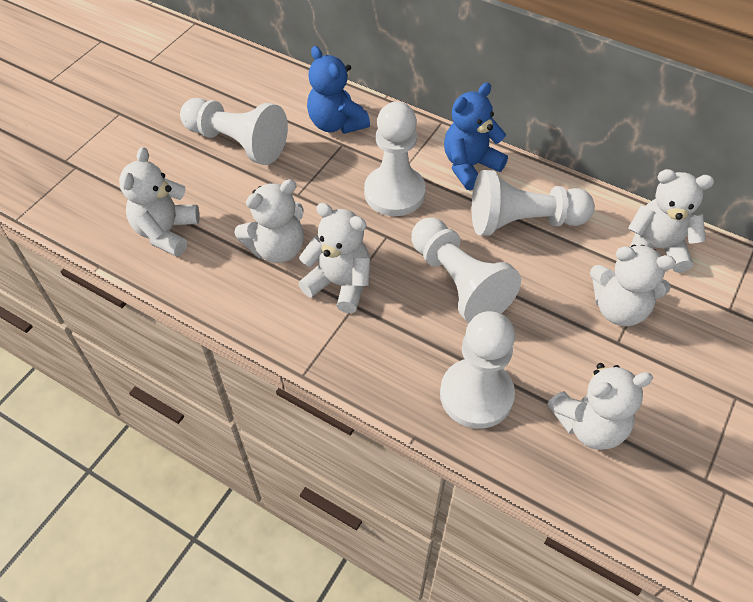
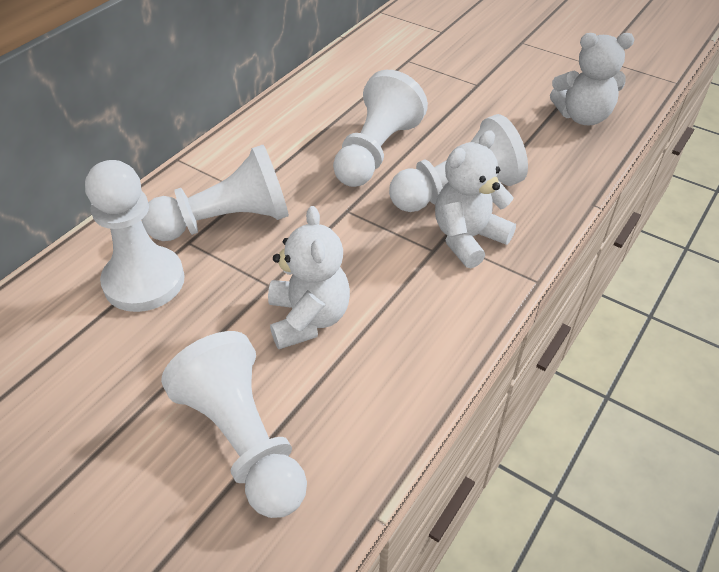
blue teddy bear: 2 -> 0
white teddy bear: 6 -> 3

